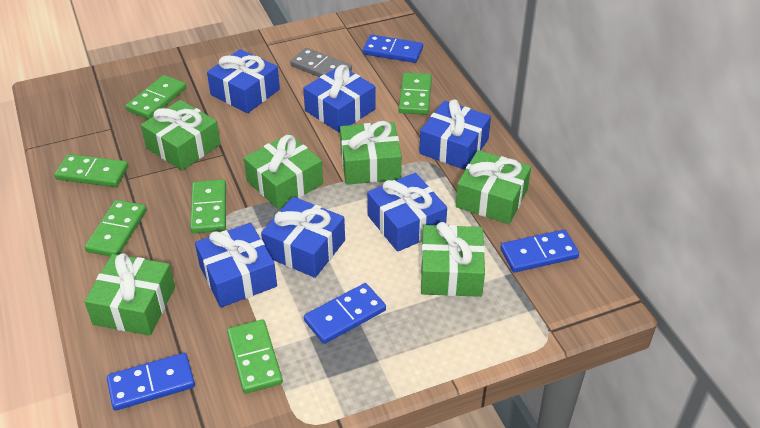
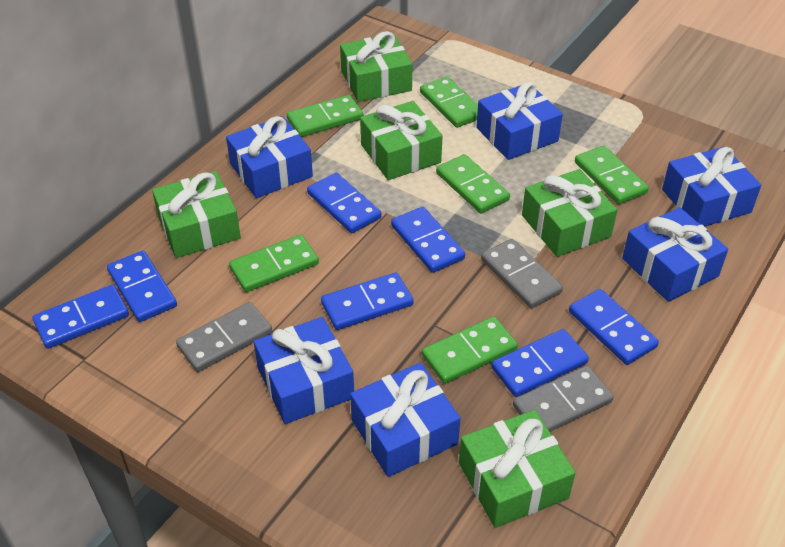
blue domino: 4 -> 7
green gift: 6 -> 5
grey domino: 1 -> 3

